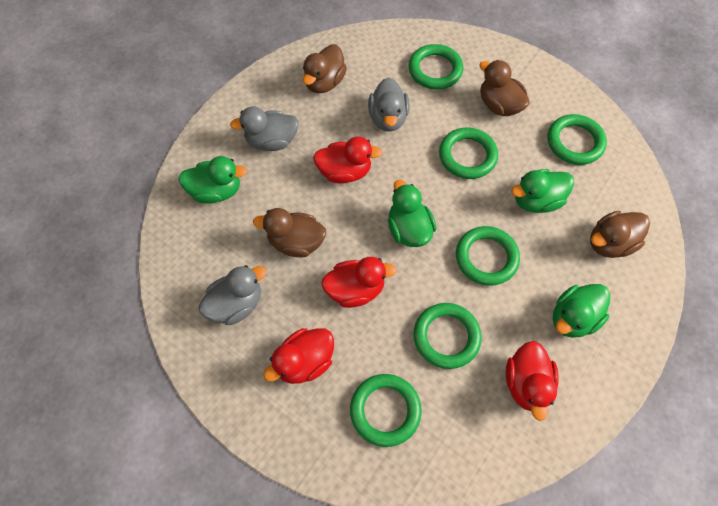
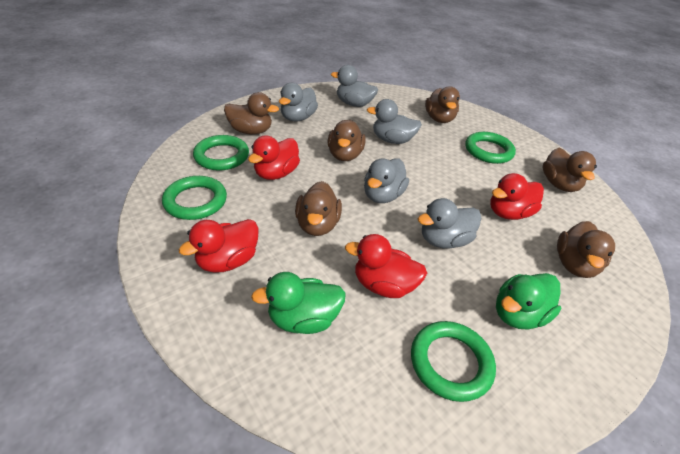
brown duck: 4 -> 6
green duck: 4 -> 2
green ring: 6 -> 4
grey duck: 3 -> 5

